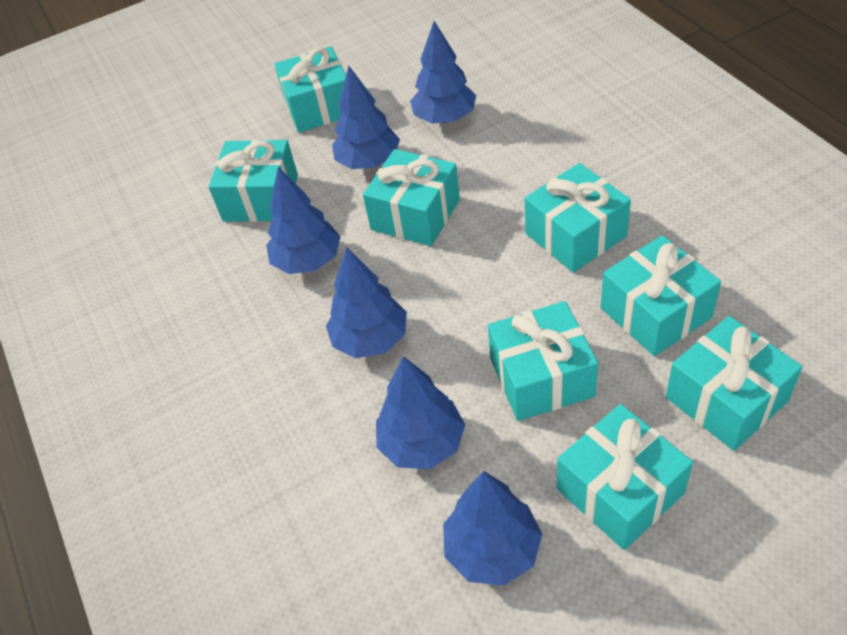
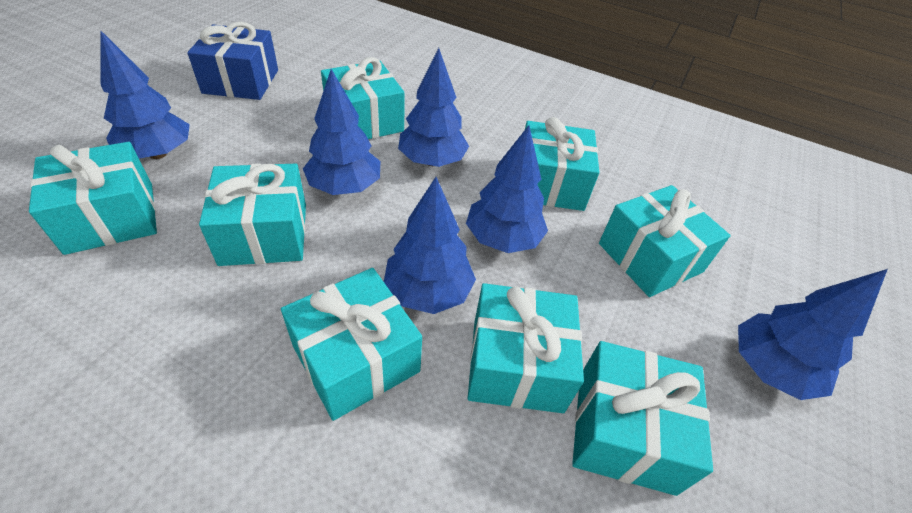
blue gift: 0 -> 1

